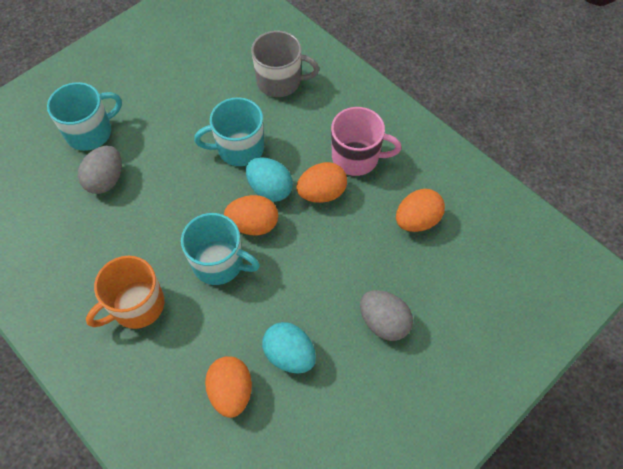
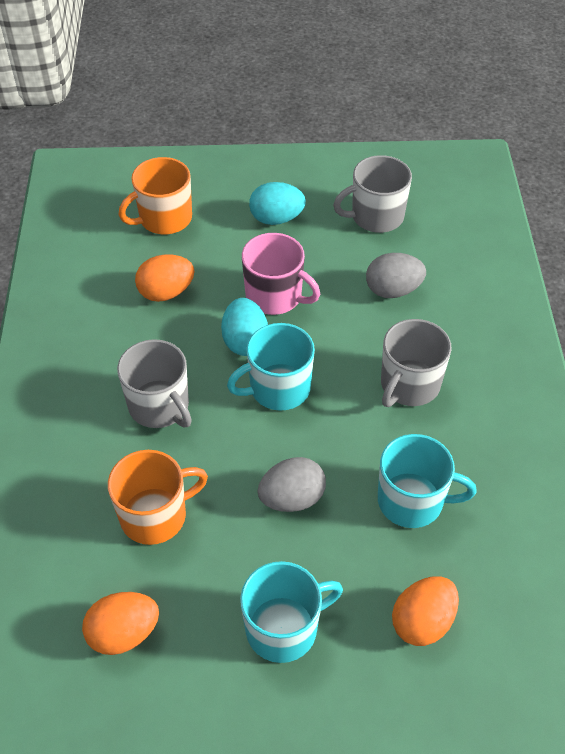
grey mug: 1 -> 3
orange egg: 4 -> 3
orange mug: 1 -> 2

